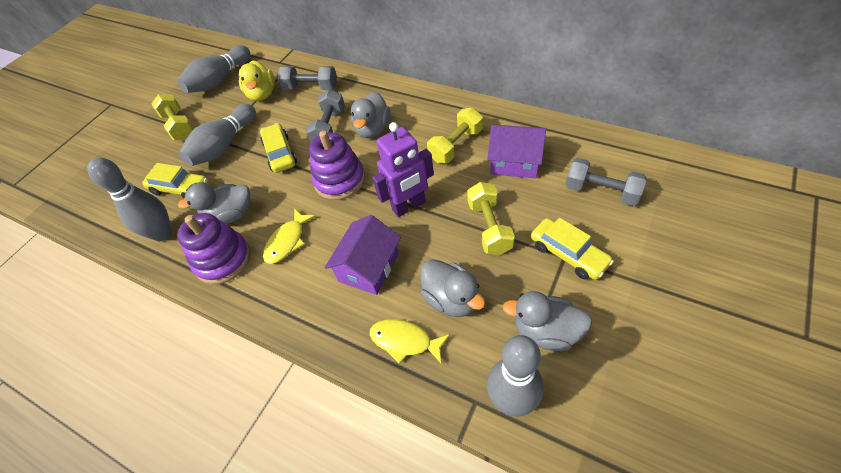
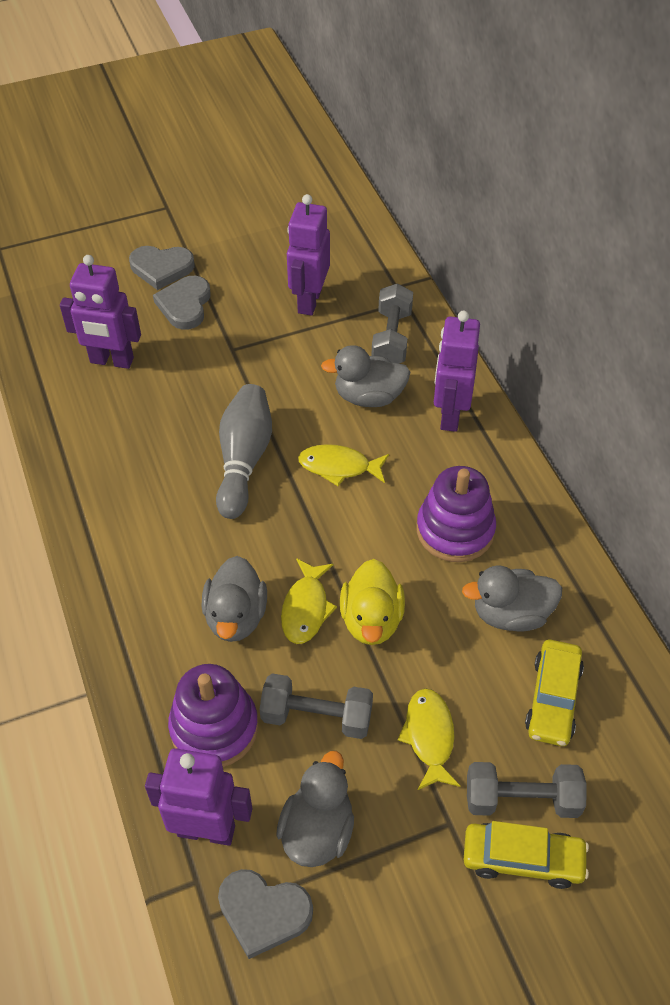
grey bowling pin: 4 -> 1
grey heart: 0 -> 3
purple house: 2 -> 0
purple robot: 1 -> 4
yellow car: 3 -> 2
yellow dumbbell: 3 -> 0
yellow fish: 2 -> 3

